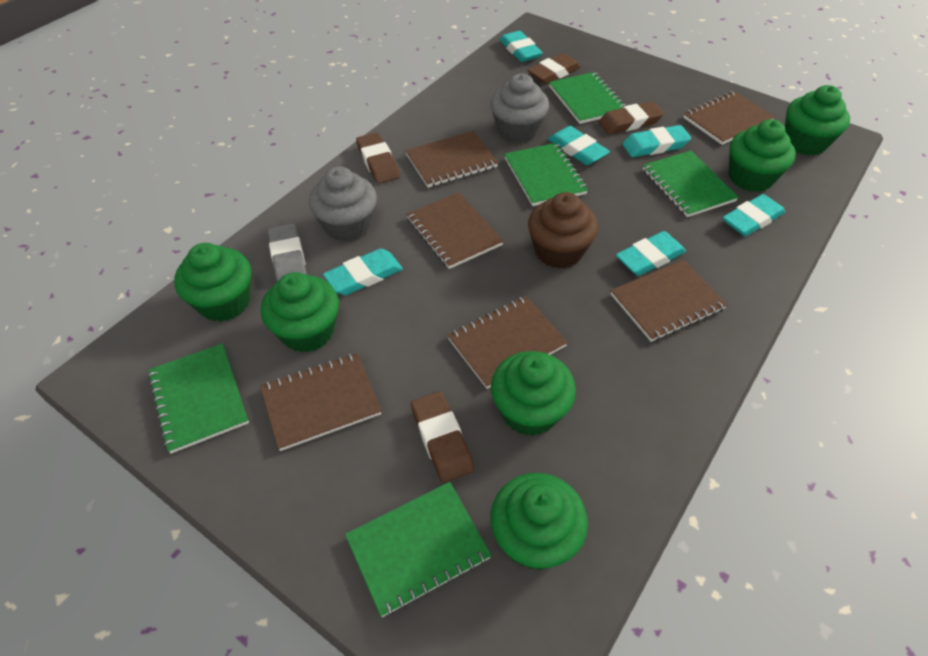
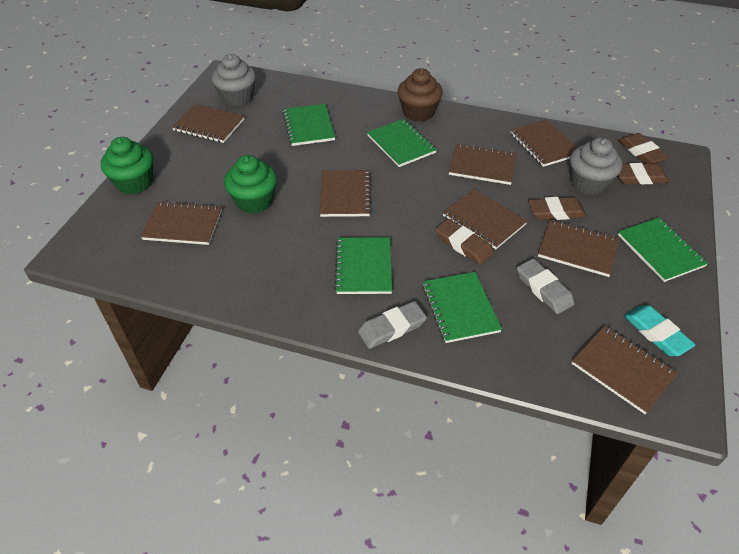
brown notebook: 6 -> 8
green cupcake: 6 -> 2
grey eraser: 1 -> 2
turquoise eraser: 6 -> 1

